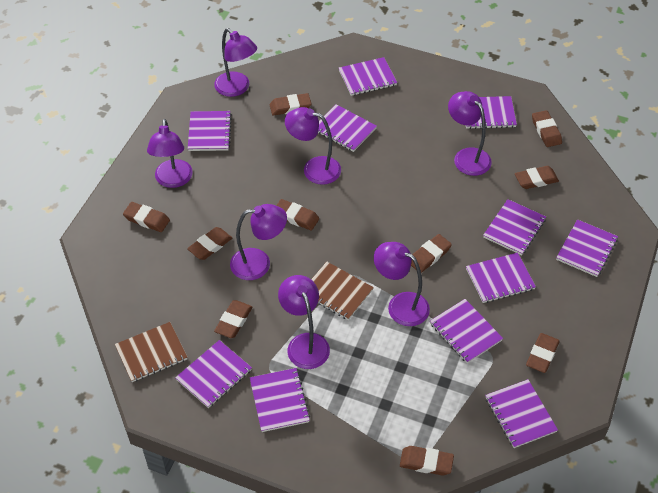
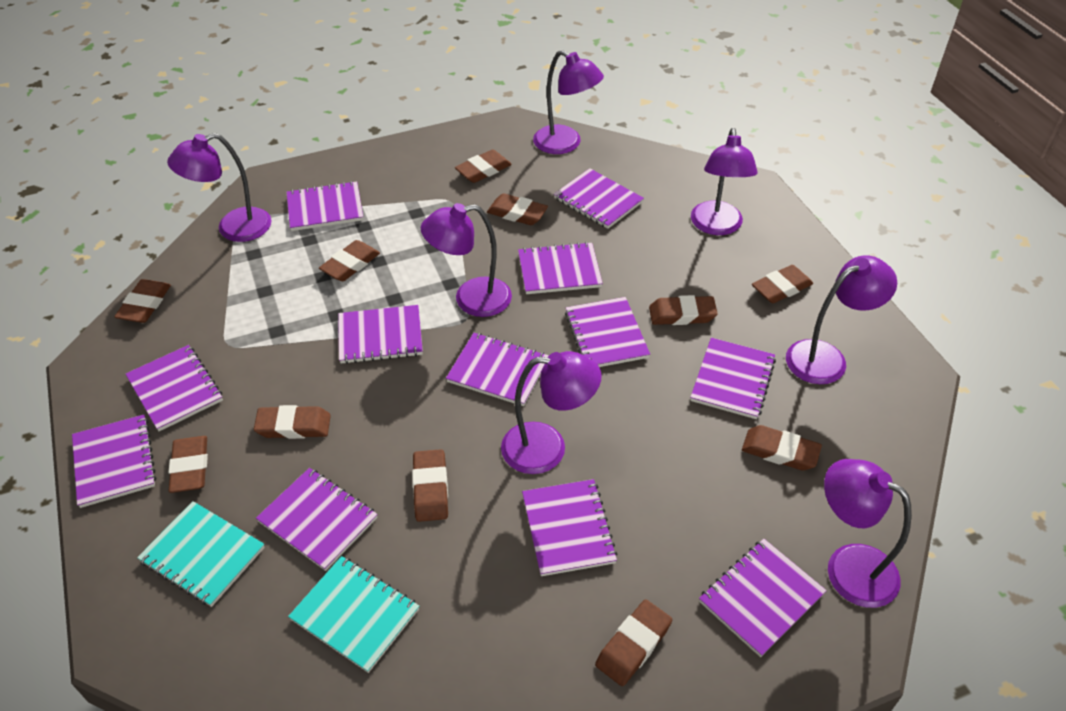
brown eraser: 10 -> 11
brown notebook: 2 -> 0
purple notebook: 11 -> 12
turquoise notebook: 0 -> 2

